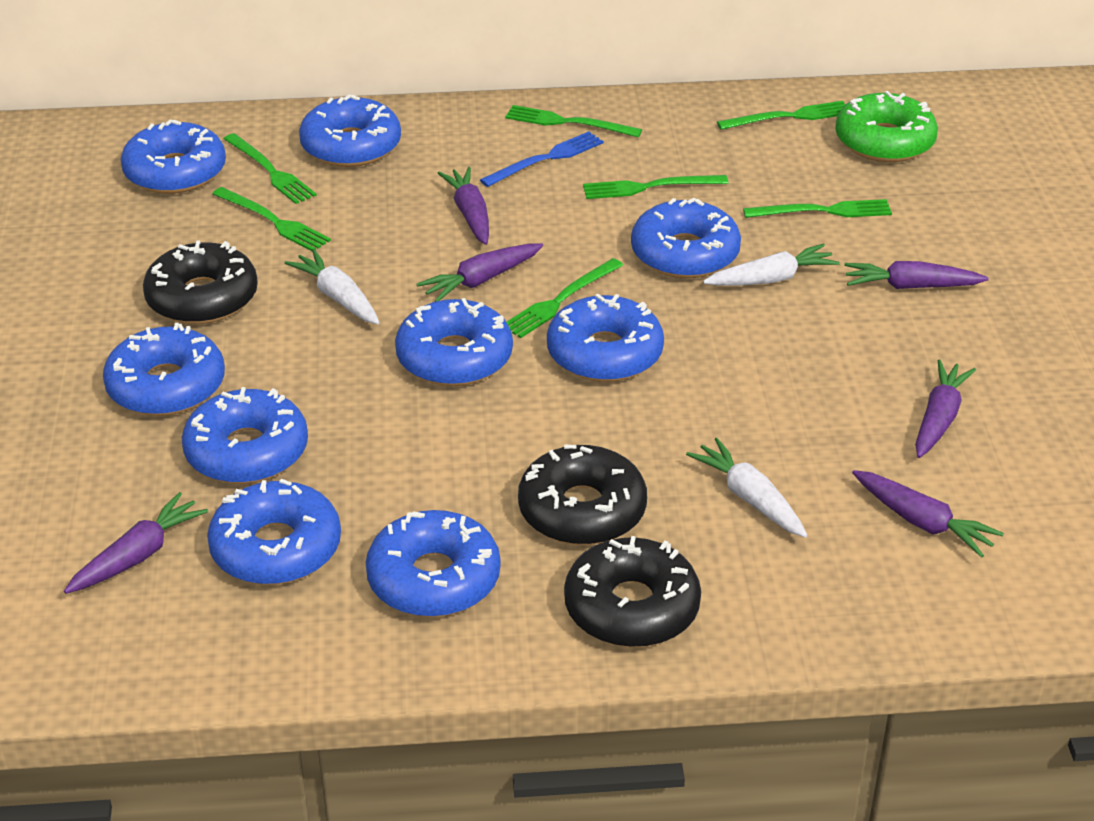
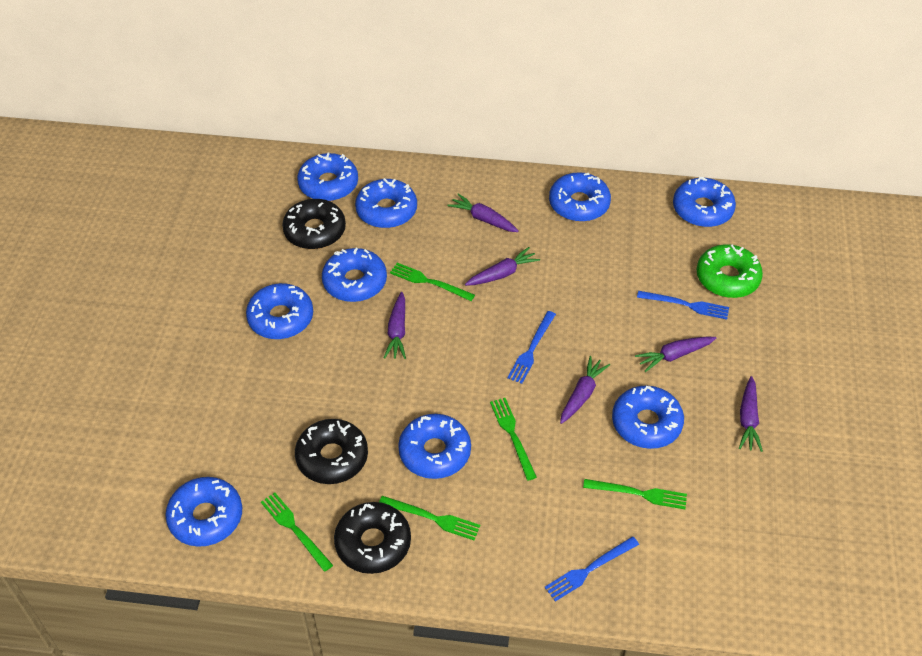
blue fork: 1 -> 3
green fork: 7 -> 5
white carrot: 3 -> 0

